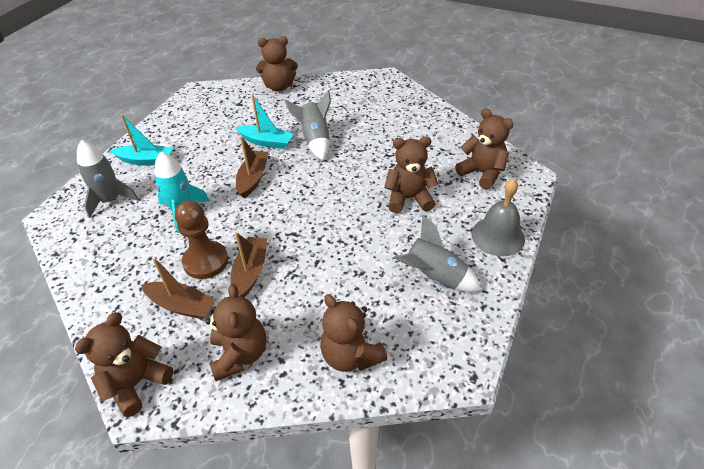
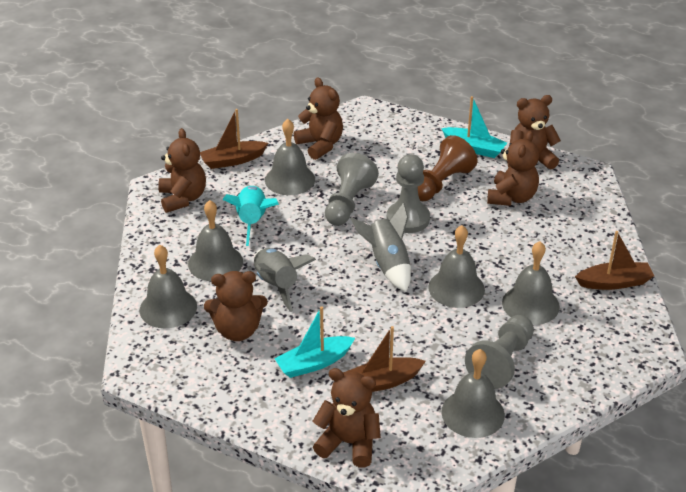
grey bell: 1 -> 6
grey pawn: 0 -> 3
grey rocket: 3 -> 2

